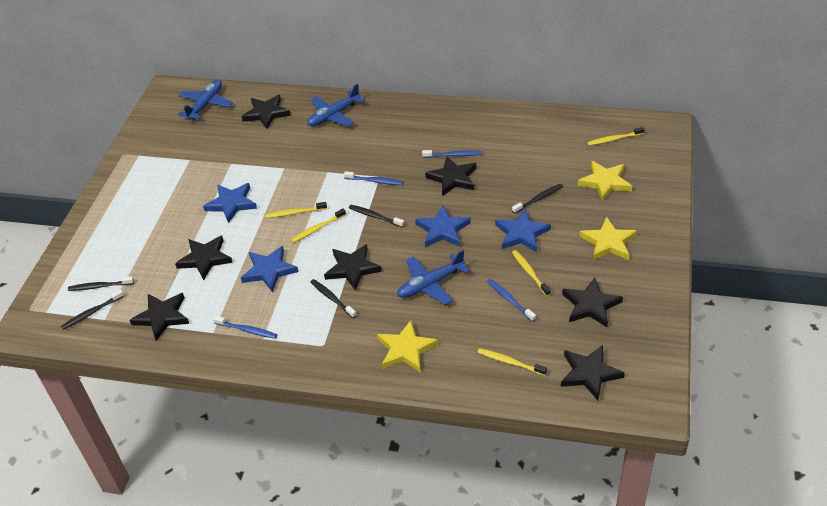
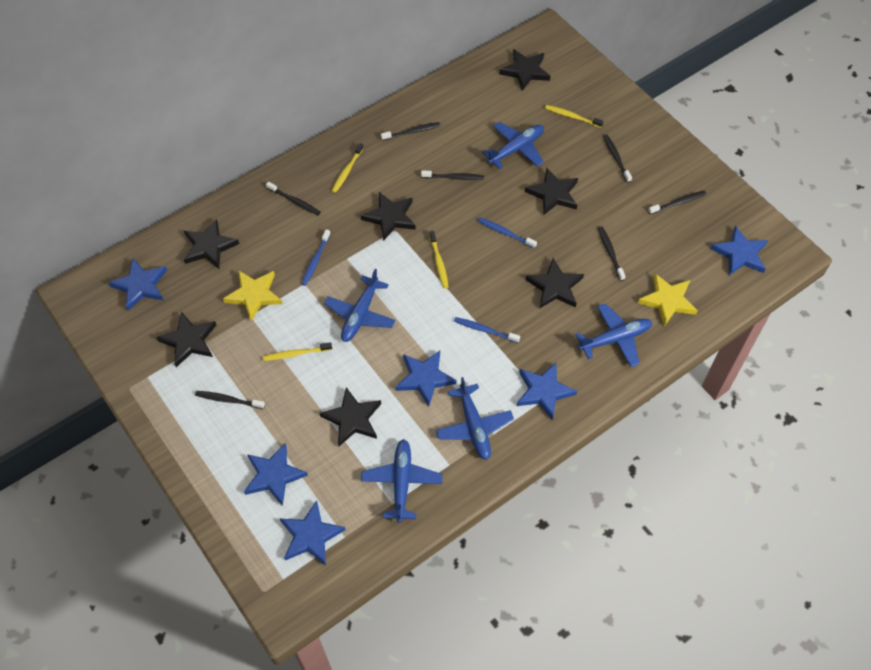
black toothbrush: 5 -> 7
blue plane: 3 -> 5
blue star: 4 -> 6
blue toothbrush: 4 -> 3
yellow star: 3 -> 2
yellow toothbrush: 5 -> 4

